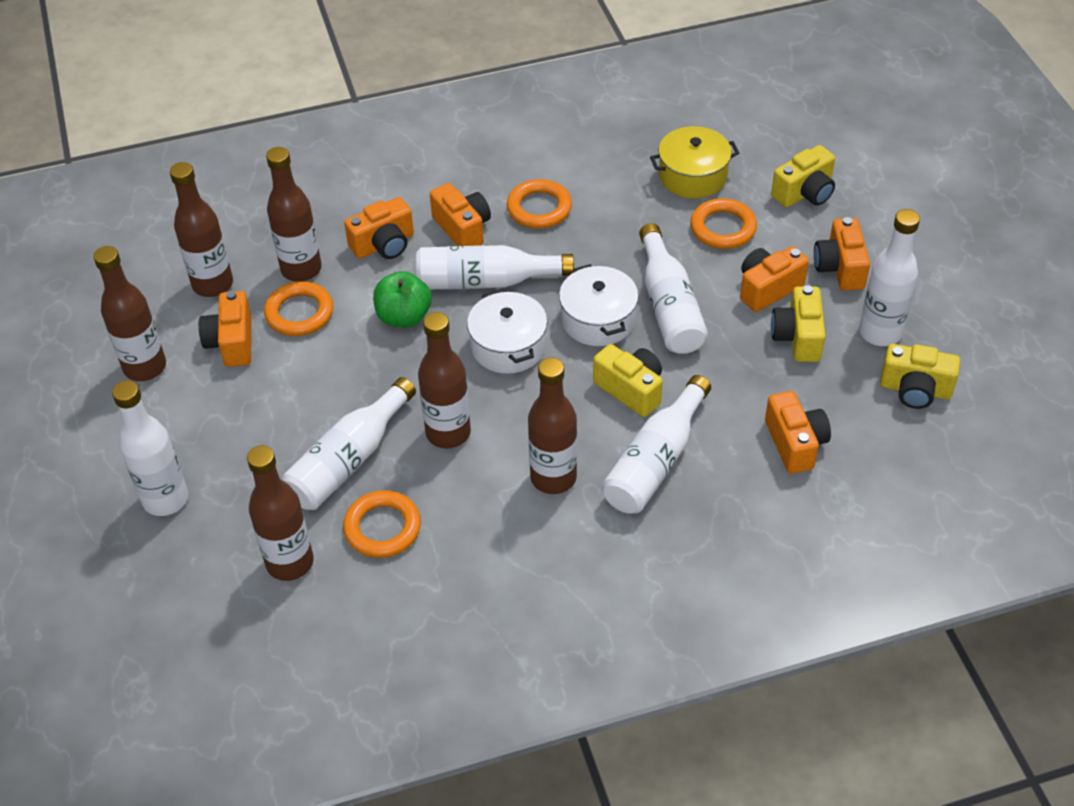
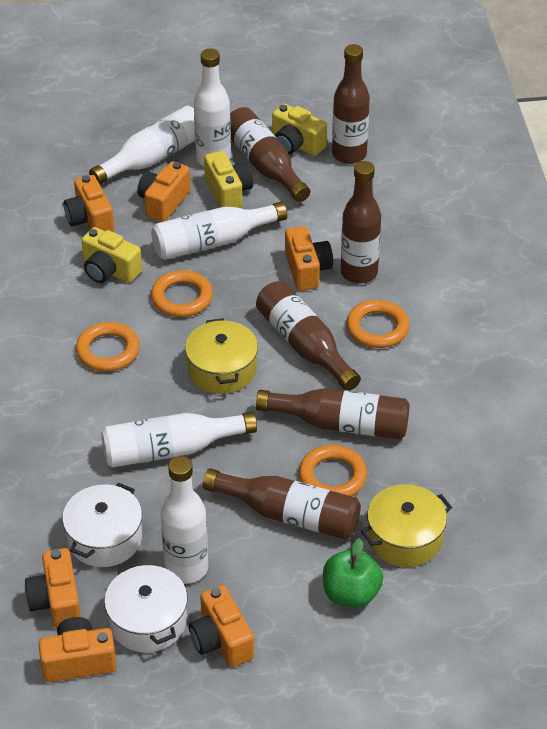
white bottle: 6 -> 5
yellow camera: 4 -> 3
yellow pot: 1 -> 2

